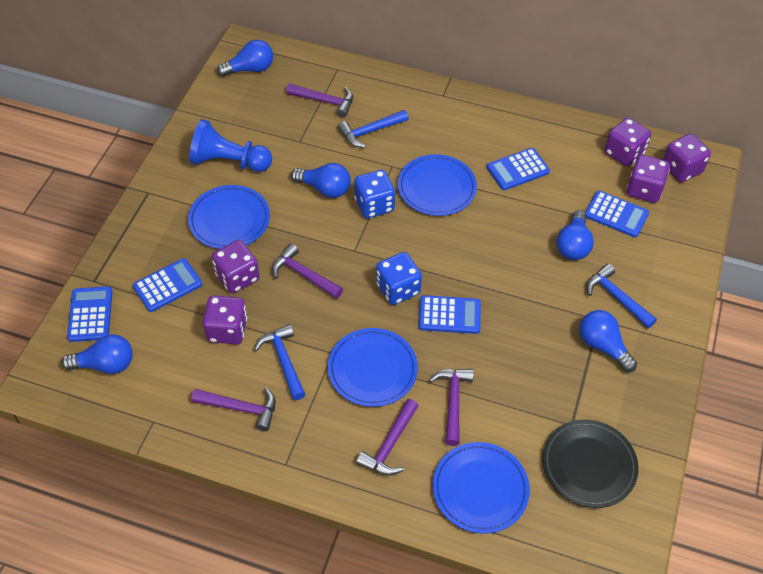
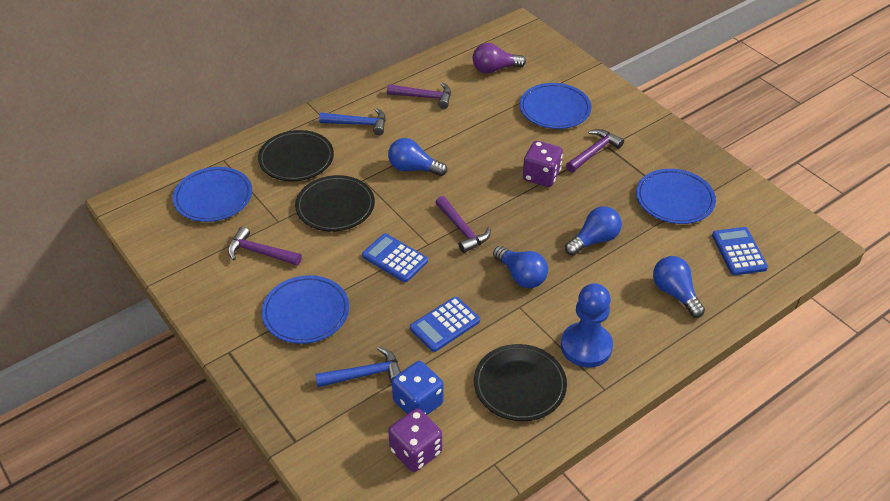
black plate: 1 -> 3
blue calculator: 5 -> 3
blue dice: 2 -> 1
blue hammer: 3 -> 2
blue light bulb: 5 -> 4
purple dice: 5 -> 2
purple hammer: 5 -> 4
purple light bulb: 0 -> 1

